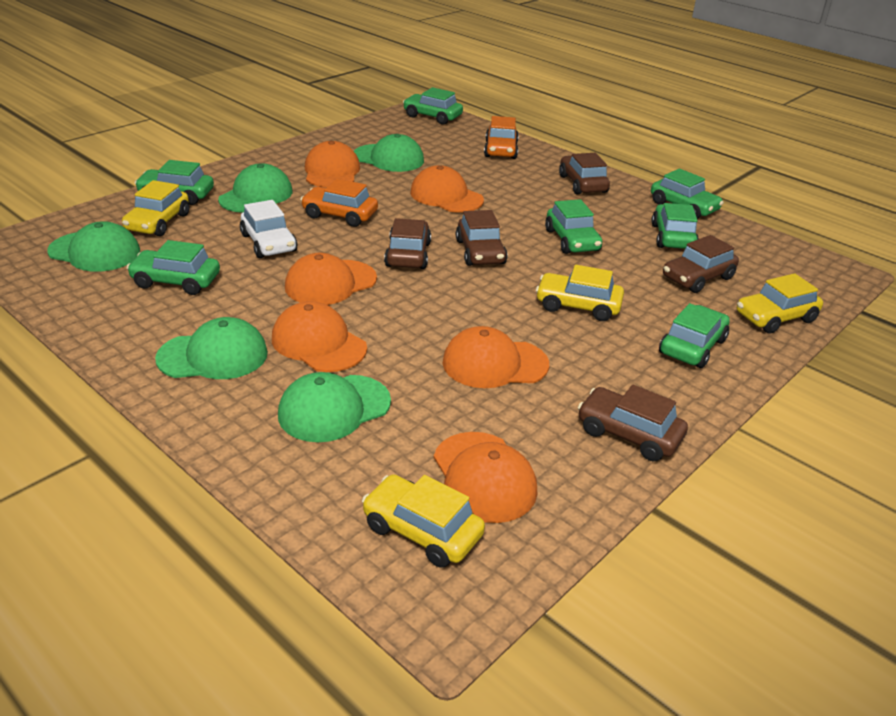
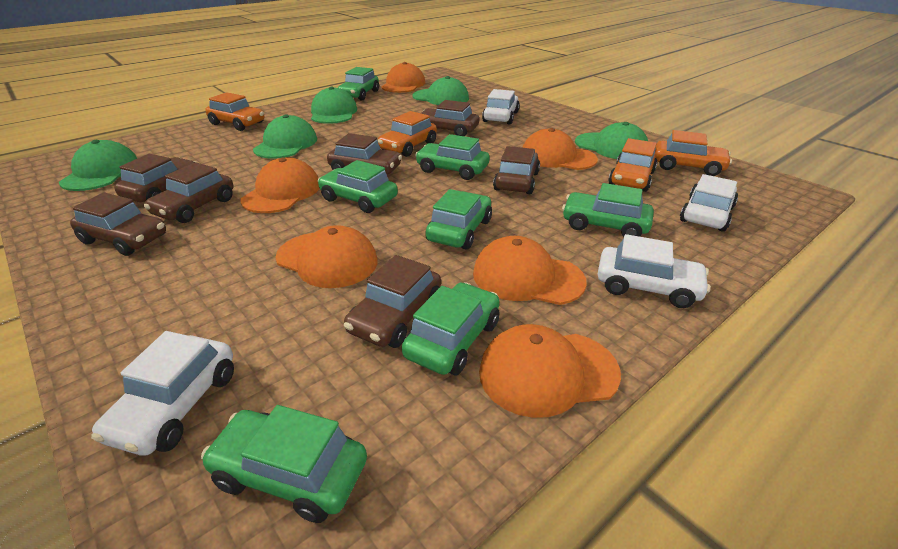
brown car: 5 -> 7
orange car: 2 -> 4
white car: 1 -> 4
yellow car: 4 -> 0

